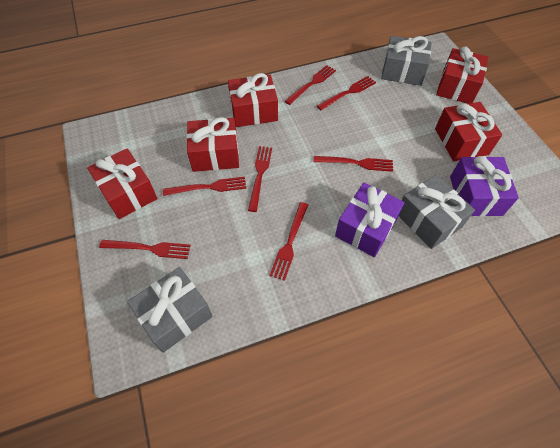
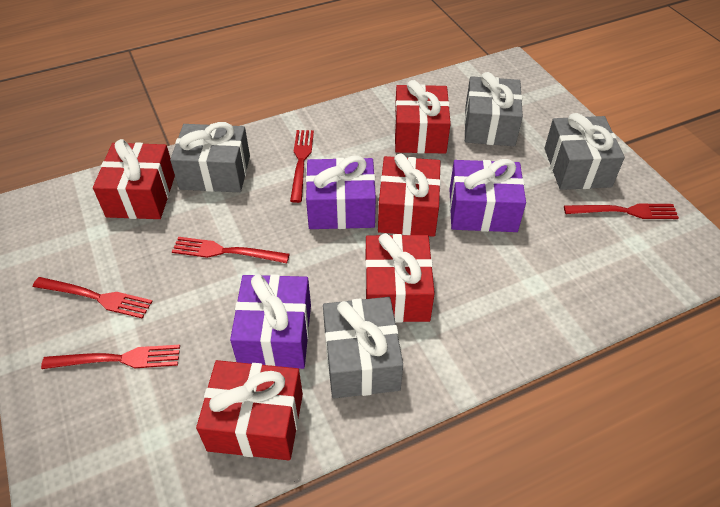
grey gift: 3 -> 4
purple gift: 2 -> 3
red fork: 7 -> 5

